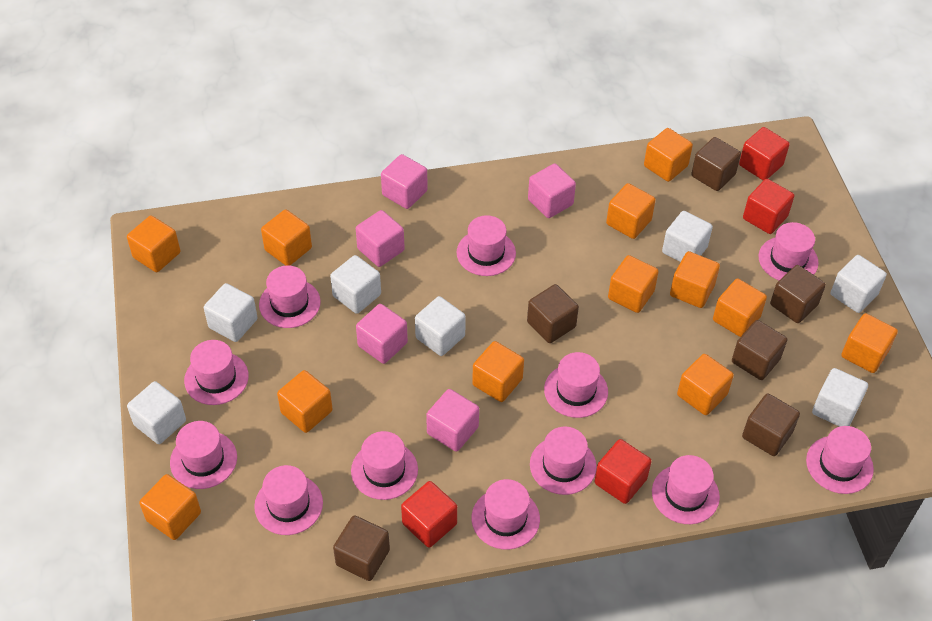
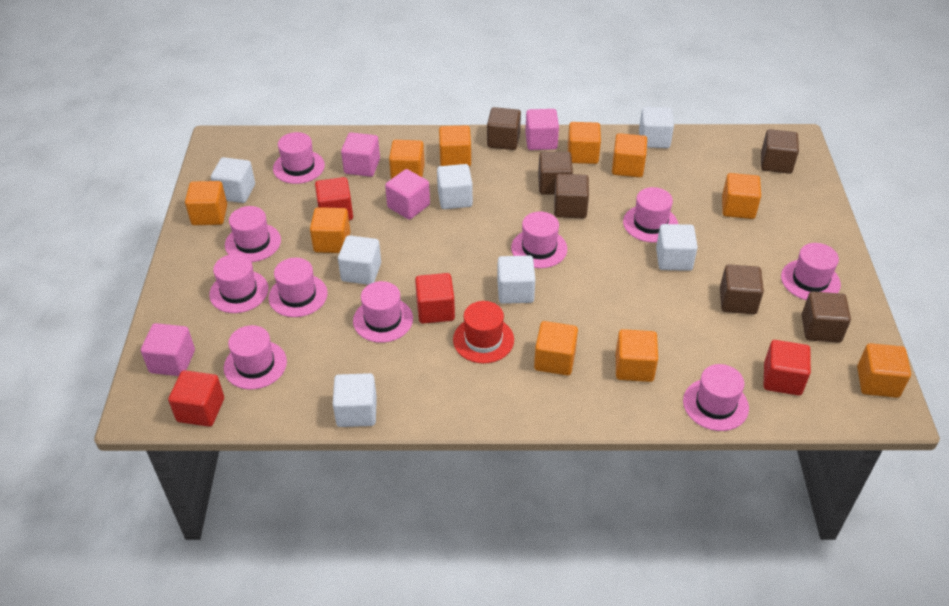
orange cube: 12 -> 10
pink cube: 5 -> 4
pink hat: 12 -> 10
red hat: 0 -> 1

